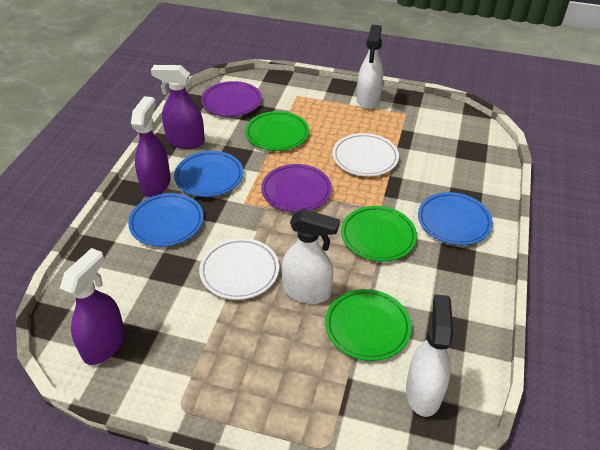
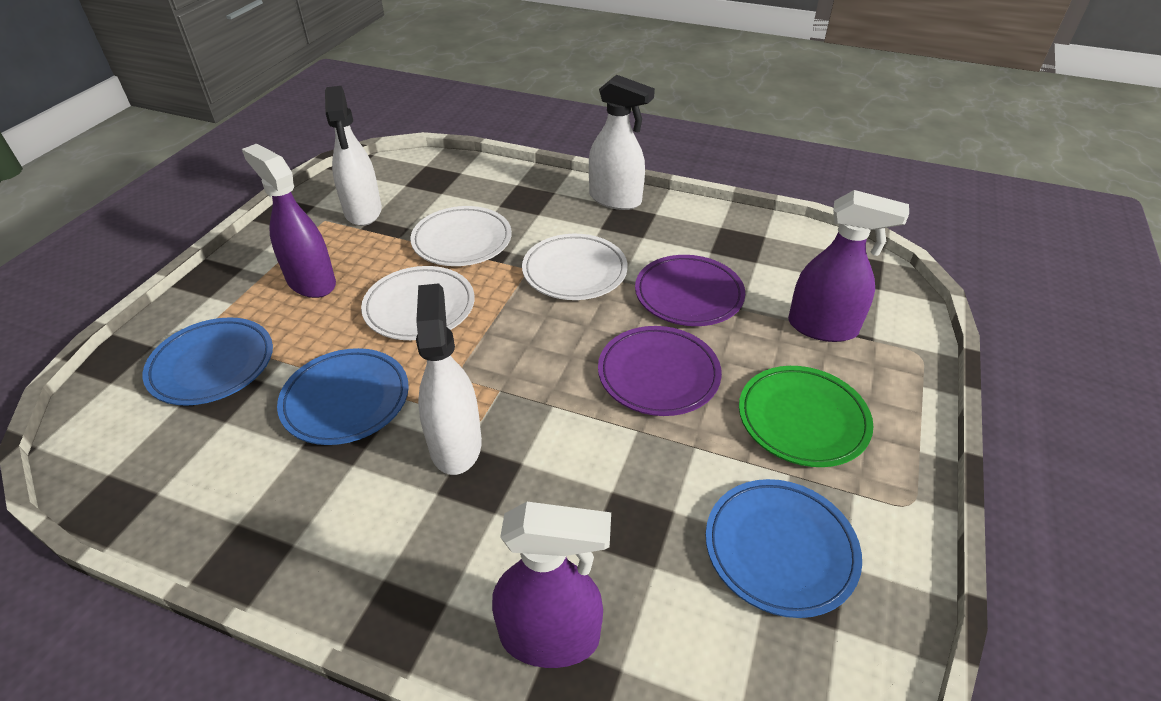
green plate: 3 -> 1
white plate: 2 -> 3

